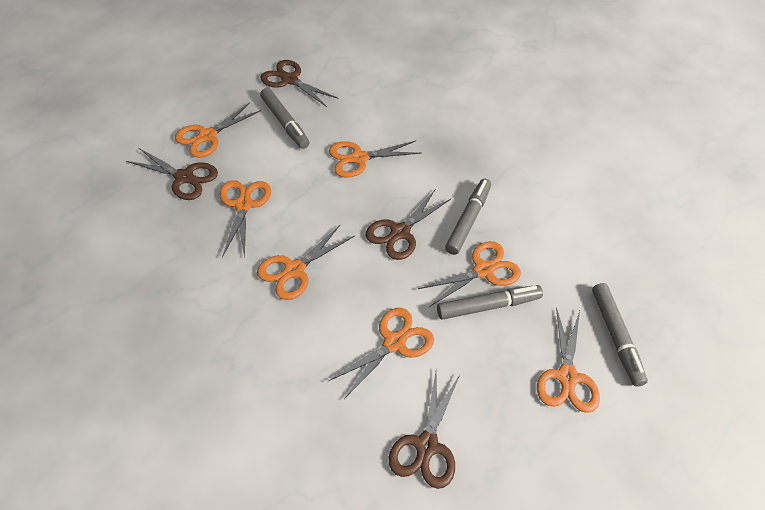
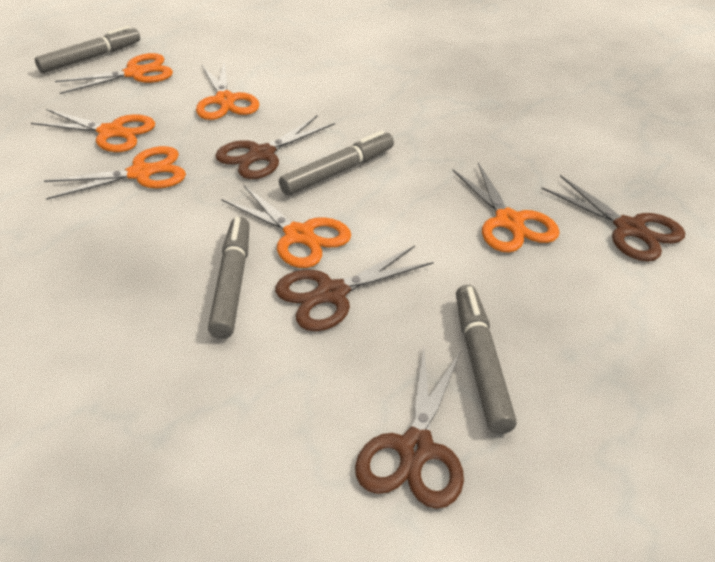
orange scissors: 7 -> 6

